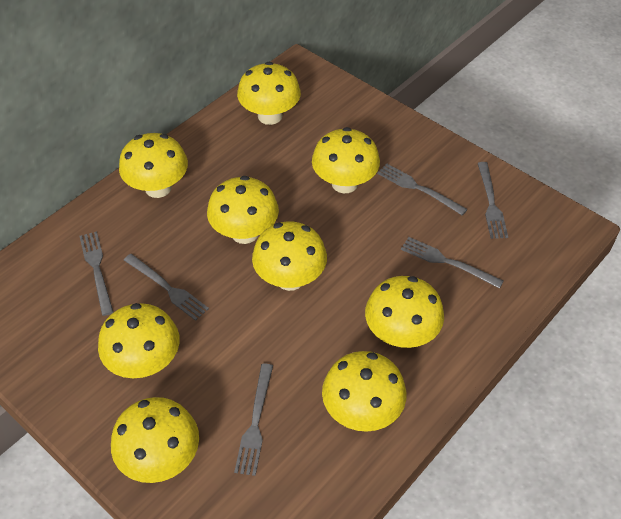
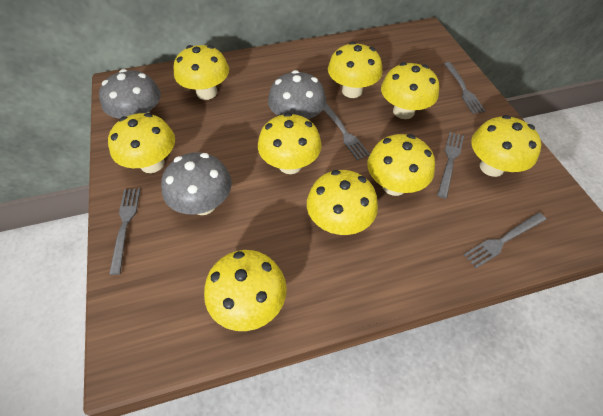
grey fork: 6 -> 5
grey mushroom: 0 -> 3

